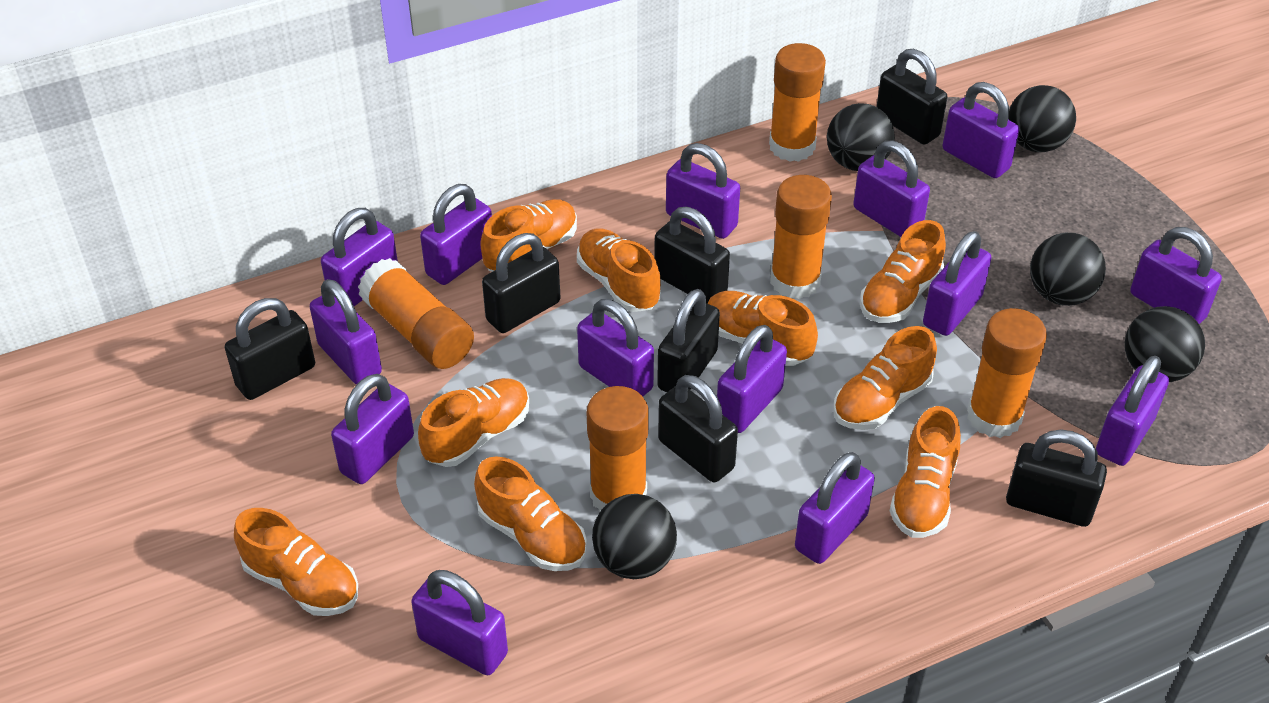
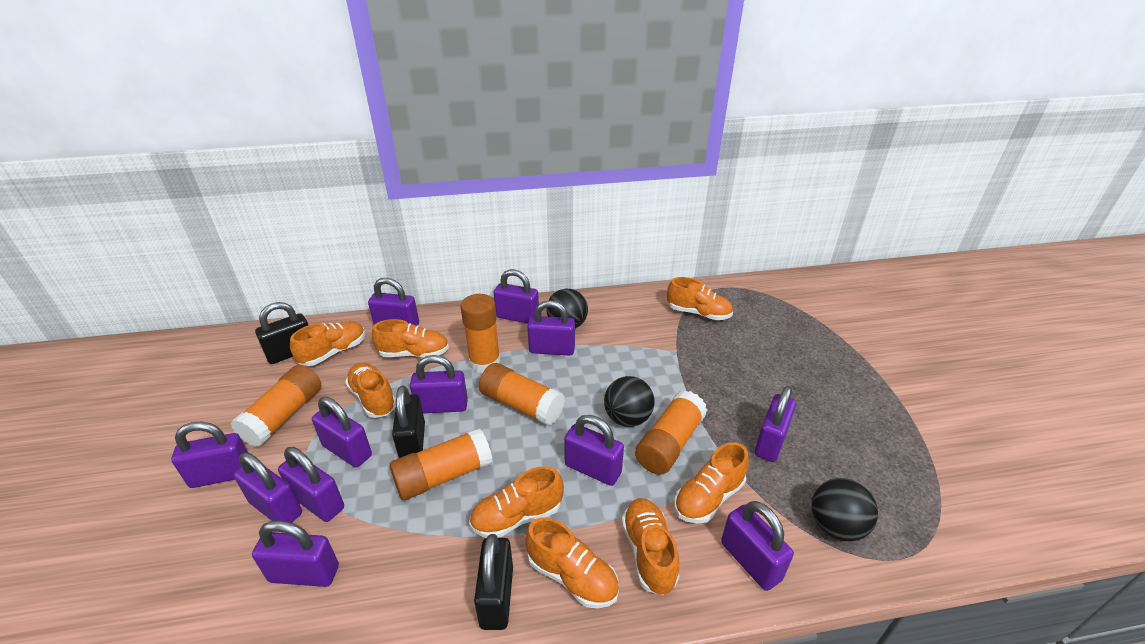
black ball: 5 -> 3
black padlock: 7 -> 3
orange shoe: 9 -> 8
purple padlock: 14 -> 12

